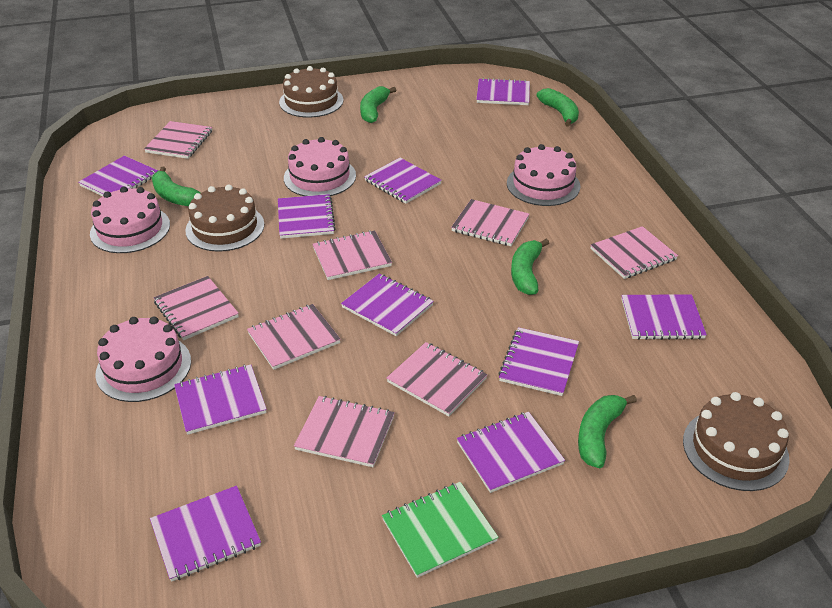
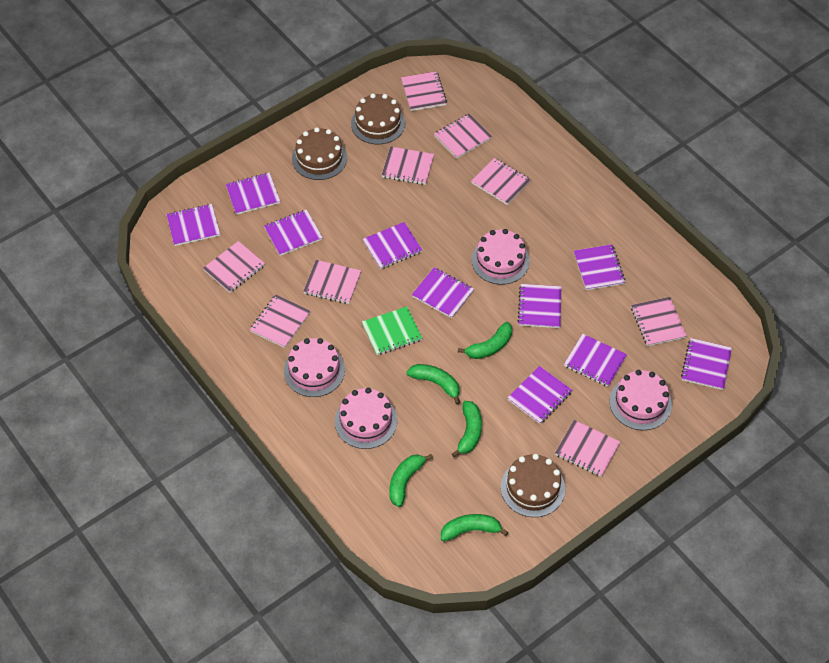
pink notebook: 8 -> 9

